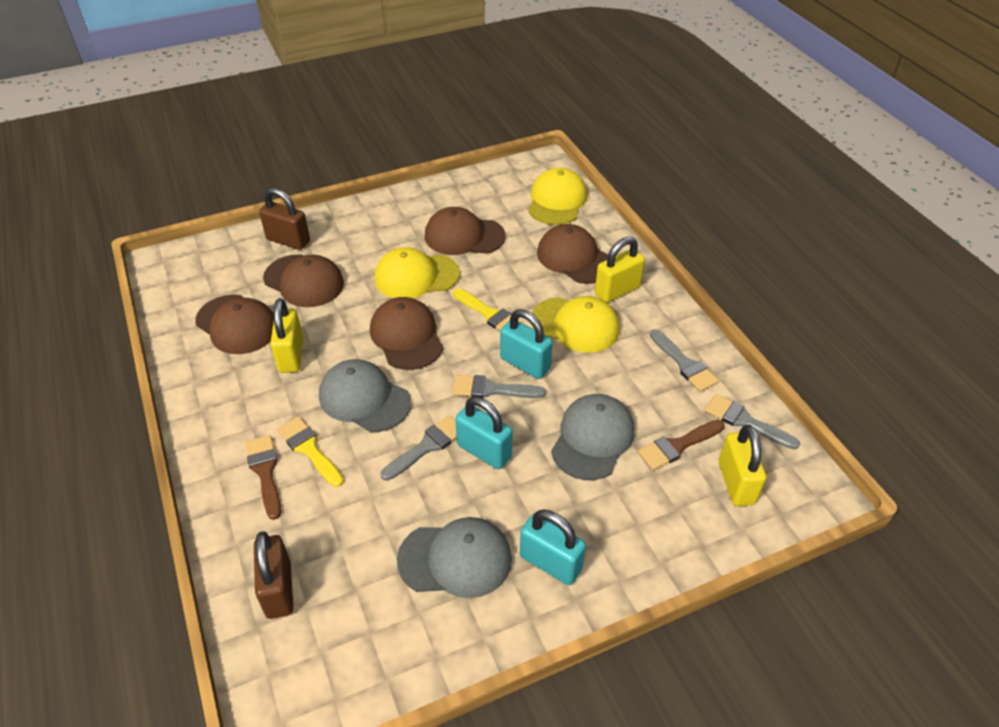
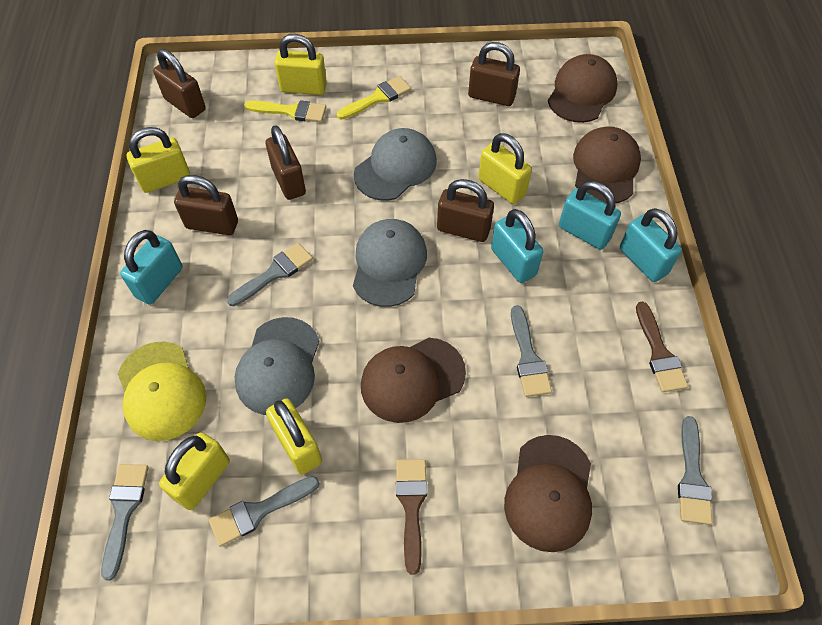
brown cap: 5 -> 4
brown padlock: 2 -> 5
grey brush: 4 -> 5
turquoise padlock: 3 -> 4
yellow cap: 3 -> 1
yellow padlock: 3 -> 5

